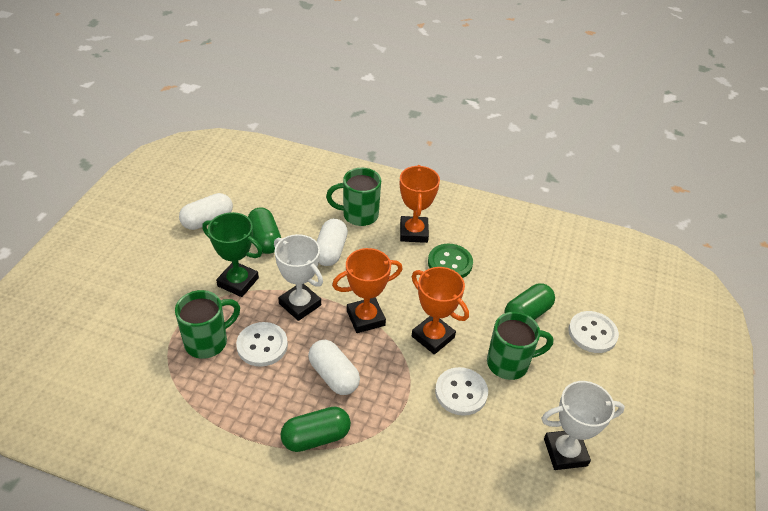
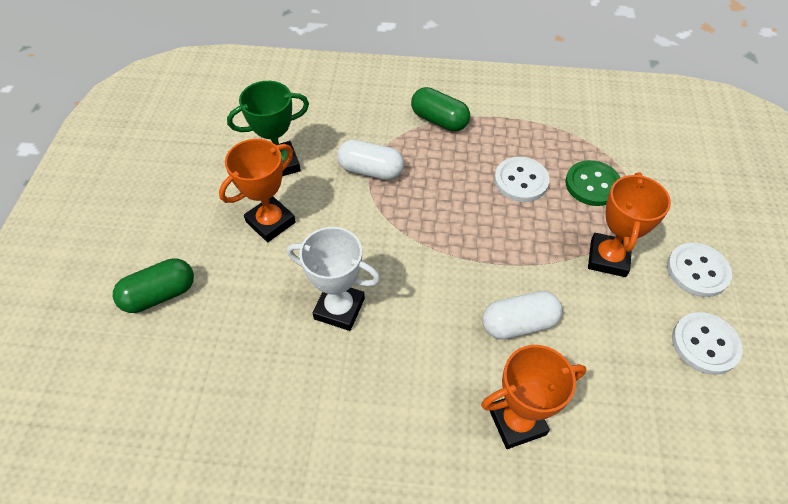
green capsule: 3 -> 2
green mug: 3 -> 0
white capsule: 3 -> 2
white trophy: 2 -> 1

